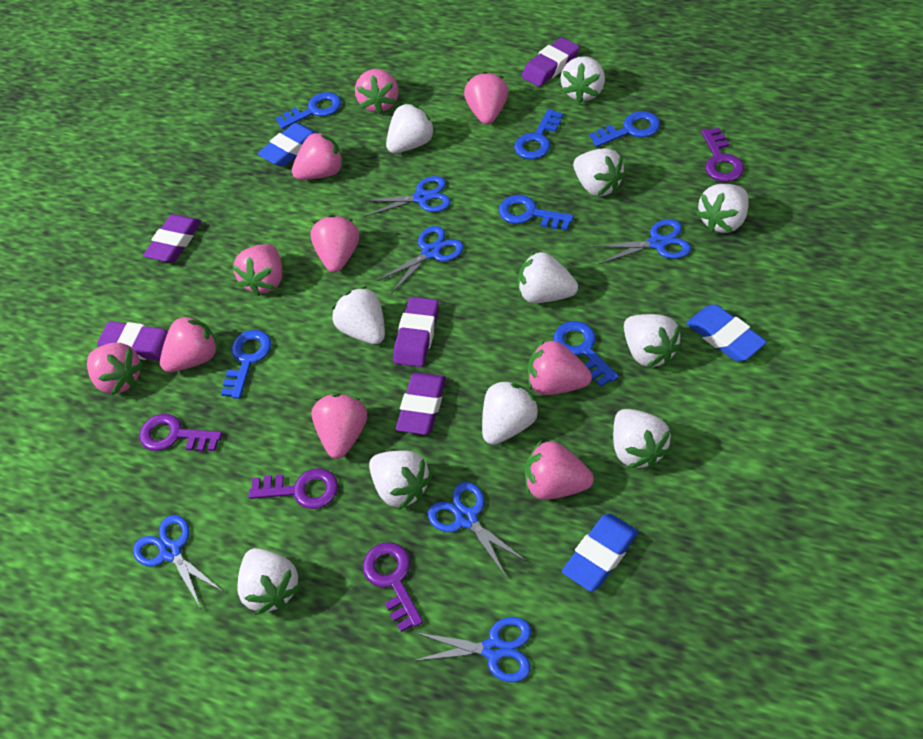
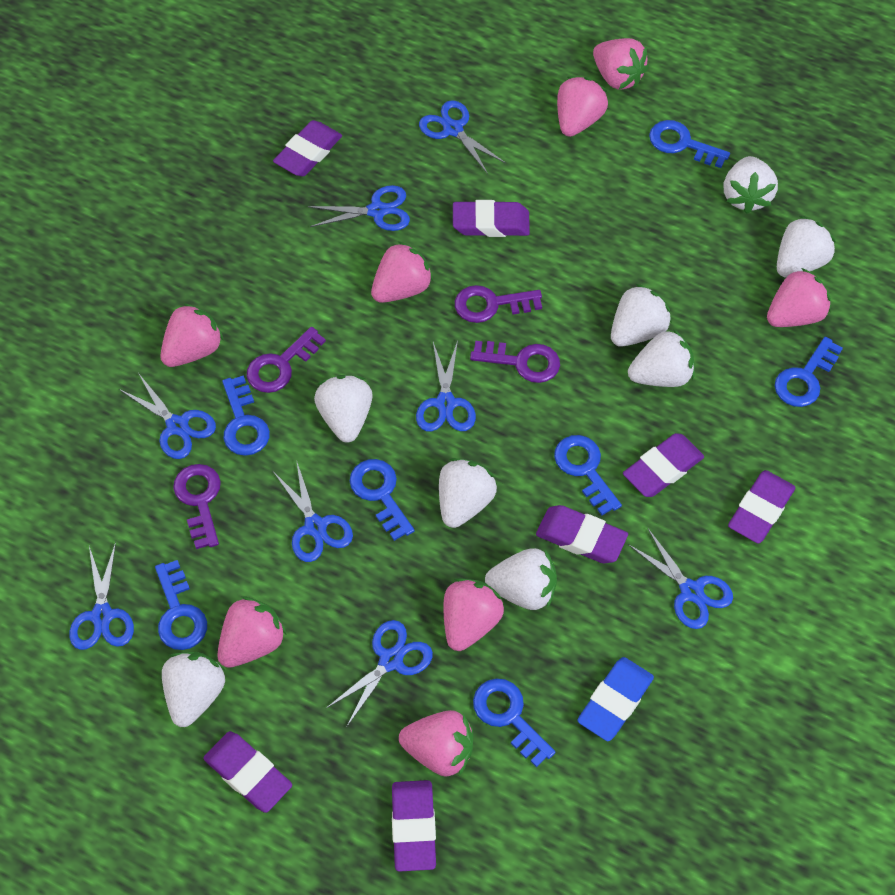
blue eraser: 3 -> 1
blue key: 6 -> 7
blue scissors: 6 -> 8
pink strawberry: 10 -> 8
purple eraser: 5 -> 7
white strawberry: 11 -> 8

